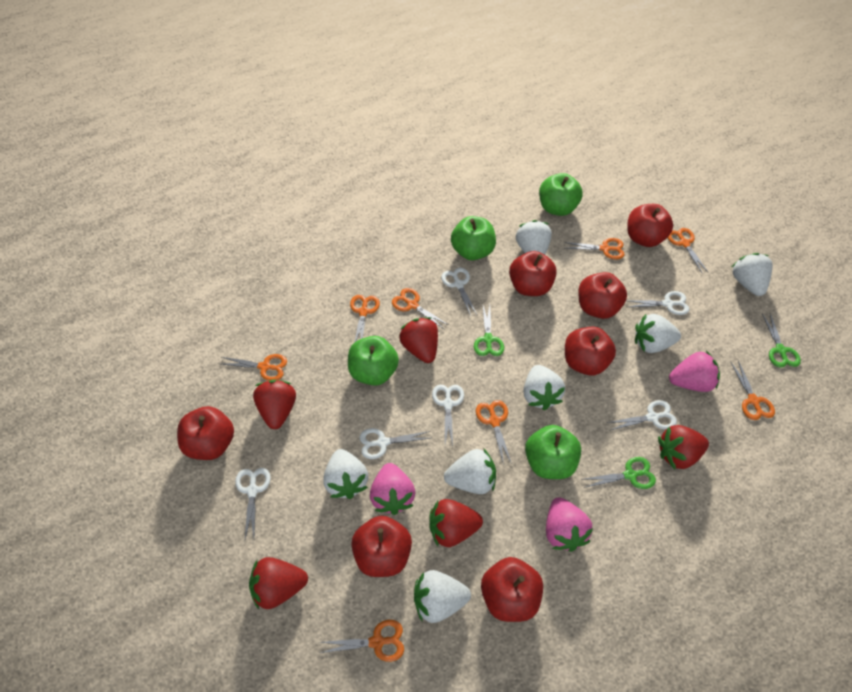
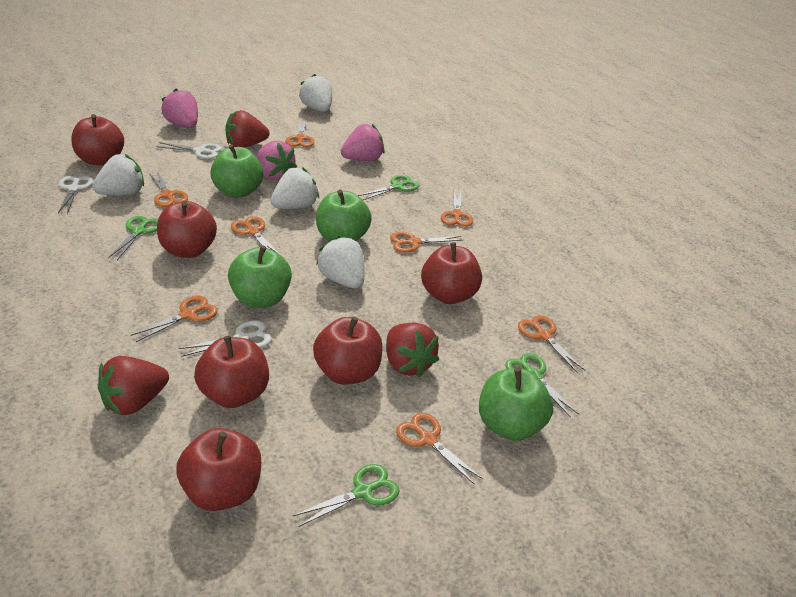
green scissors: 3 -> 4
red apple: 7 -> 6
red strawberry: 5 -> 3
white scissors: 6 -> 3
white strawberry: 7 -> 4

